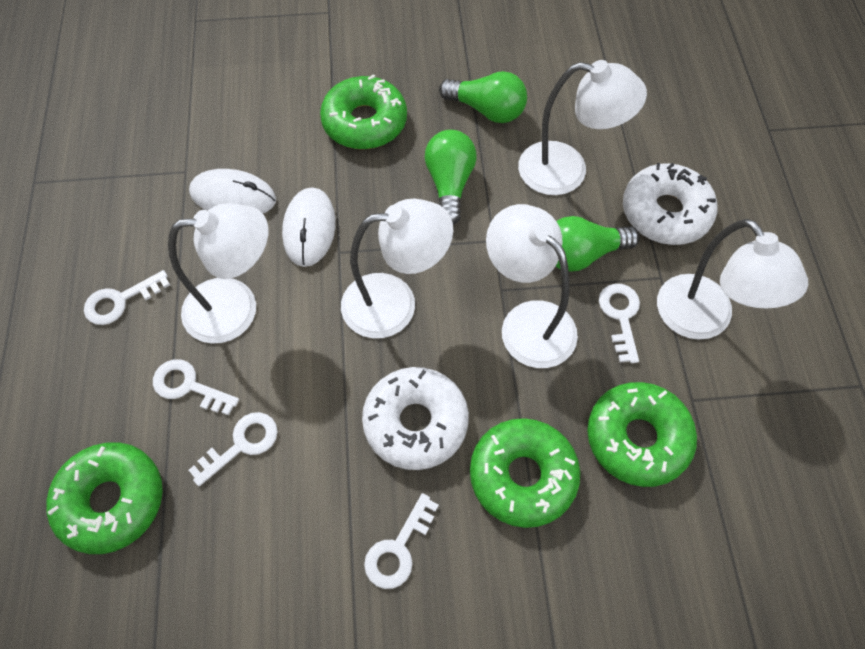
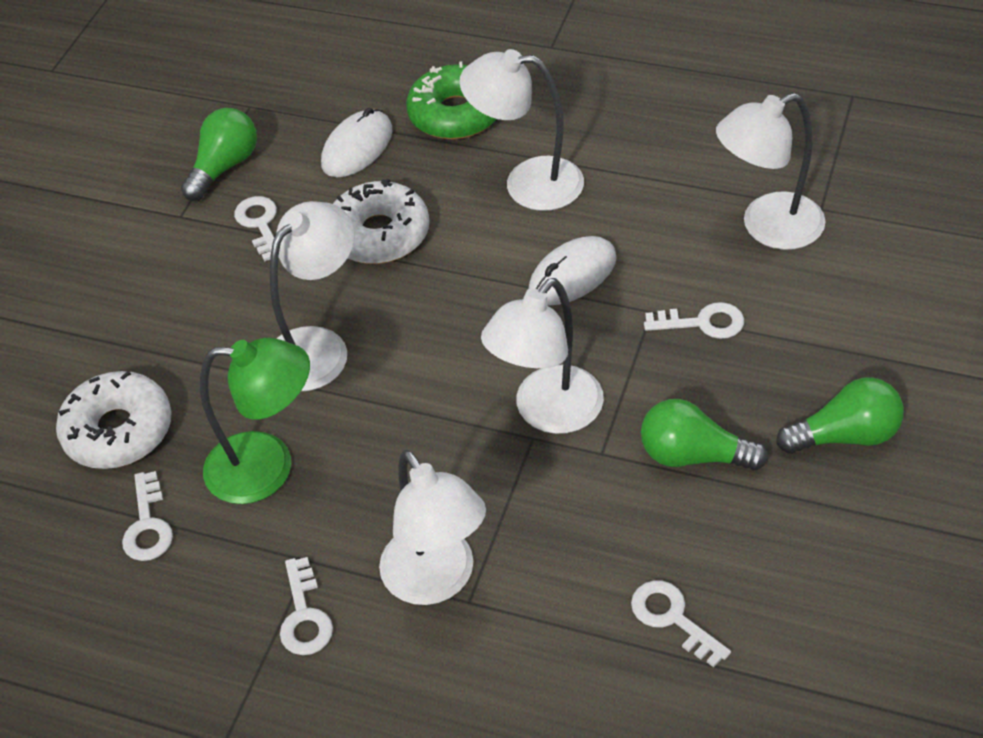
green donut: 4 -> 1
green lamp: 0 -> 1

